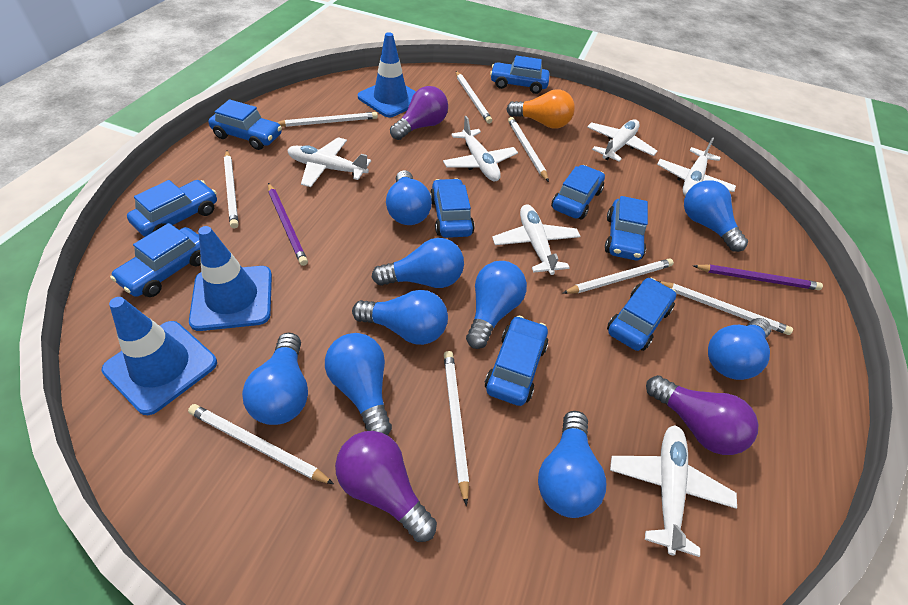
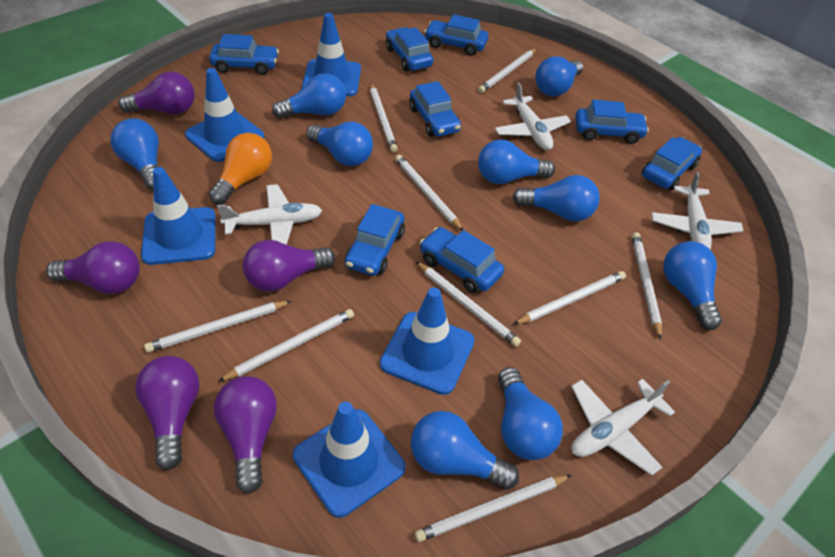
blue car: 9 -> 8
blue traffic cone: 3 -> 5
purple light bulb: 3 -> 5
purple pencil: 2 -> 0
white pencil: 8 -> 9
white plane: 6 -> 4

